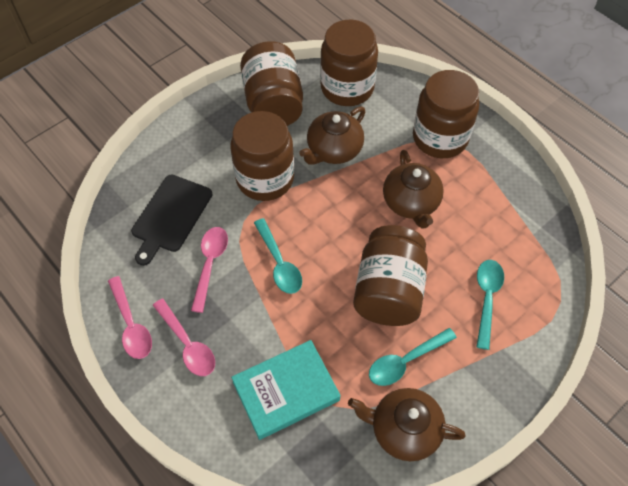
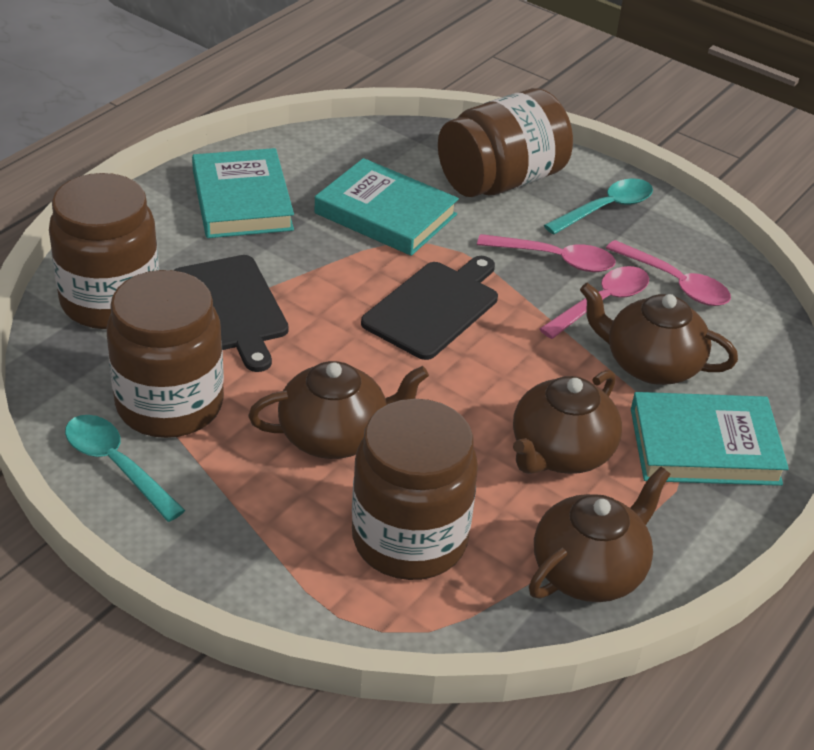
black cutting board: 1 -> 2
brown jar: 5 -> 4
brown teapot: 3 -> 4
turquoise book: 1 -> 3
turquoise spoon: 3 -> 2

